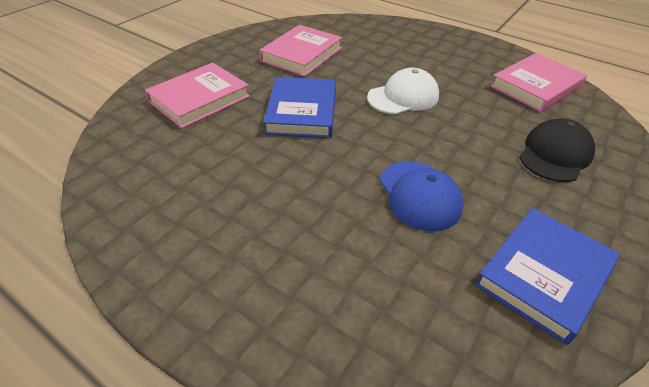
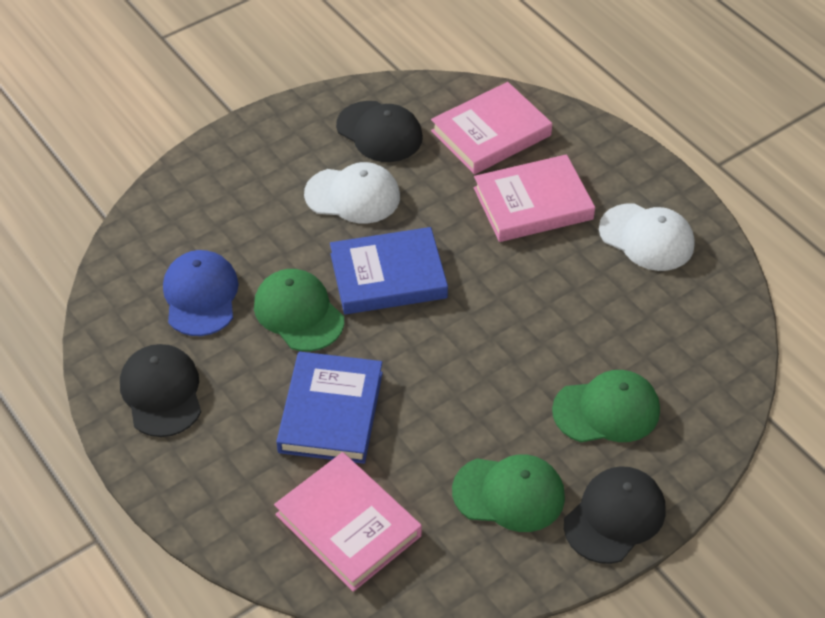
black cap: 1 -> 3
green cap: 0 -> 3
white cap: 1 -> 2

